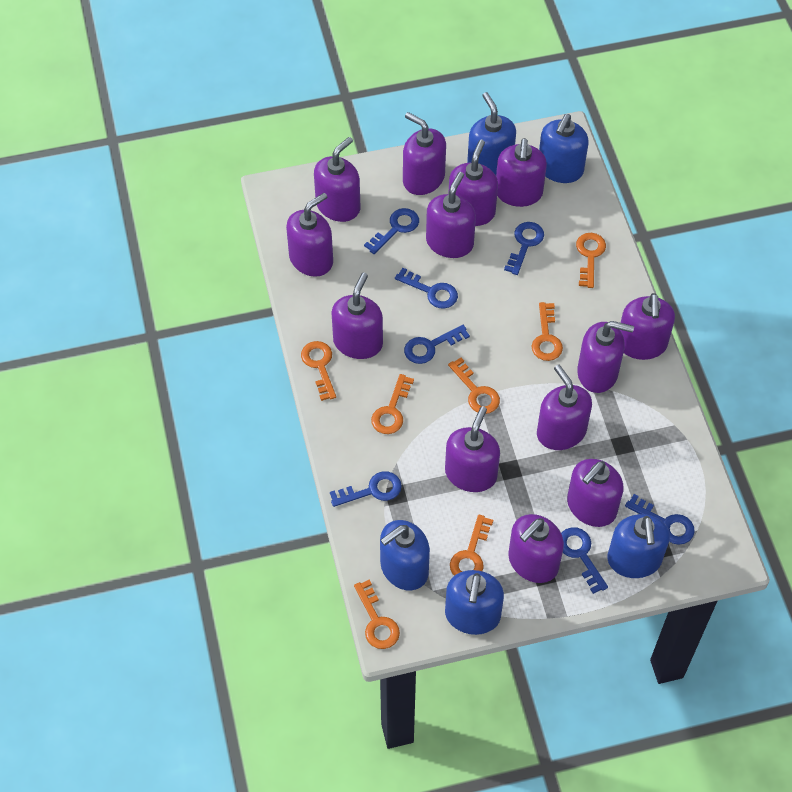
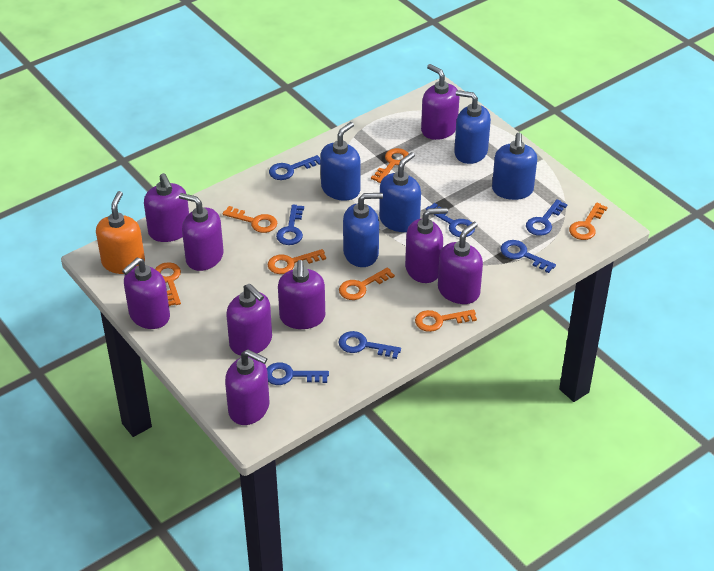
orange soap dispenser: 0 -> 1
purple soap dispenser: 13 -> 9

